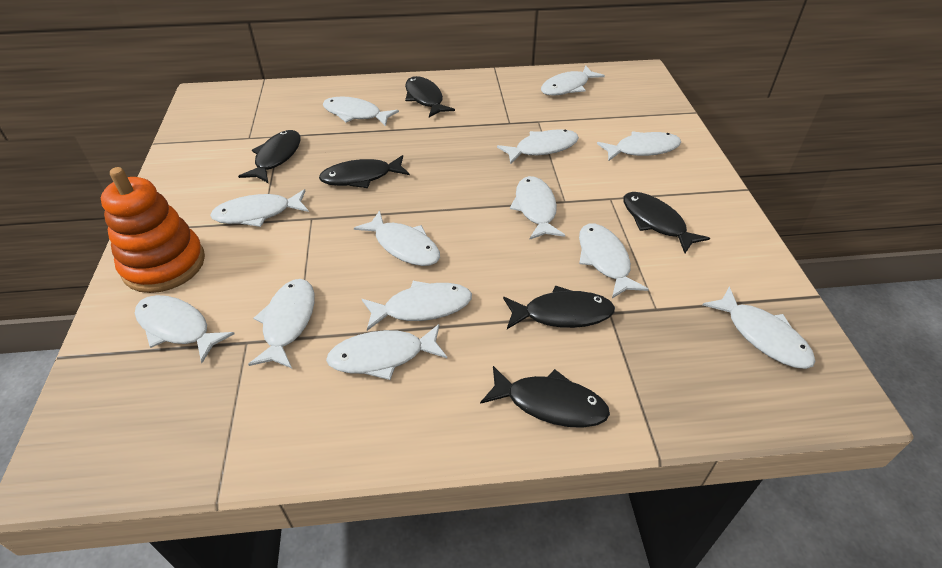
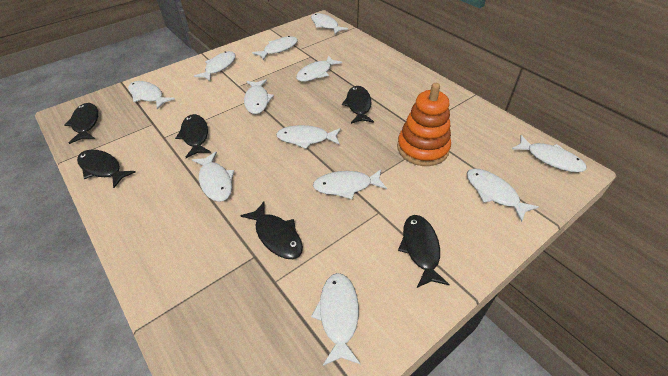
white fish: 13 -> 12

